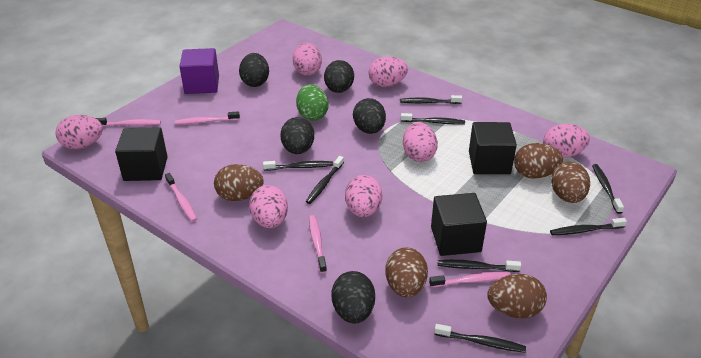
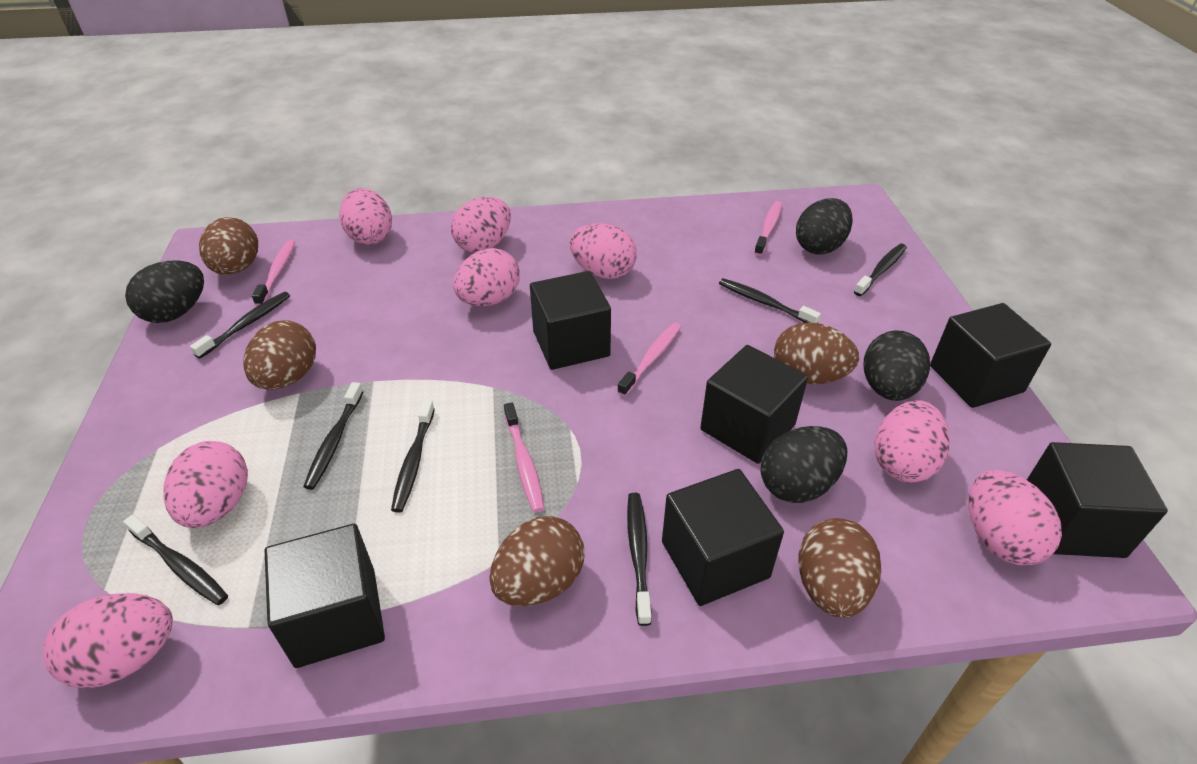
black cube: 3 -> 6
black egg: 5 -> 4
black toothbrush: 8 -> 7
green egg: 1 -> 0
pink egg: 7 -> 8
pink toothbrush: 5 -> 4
purple cube: 1 -> 0

